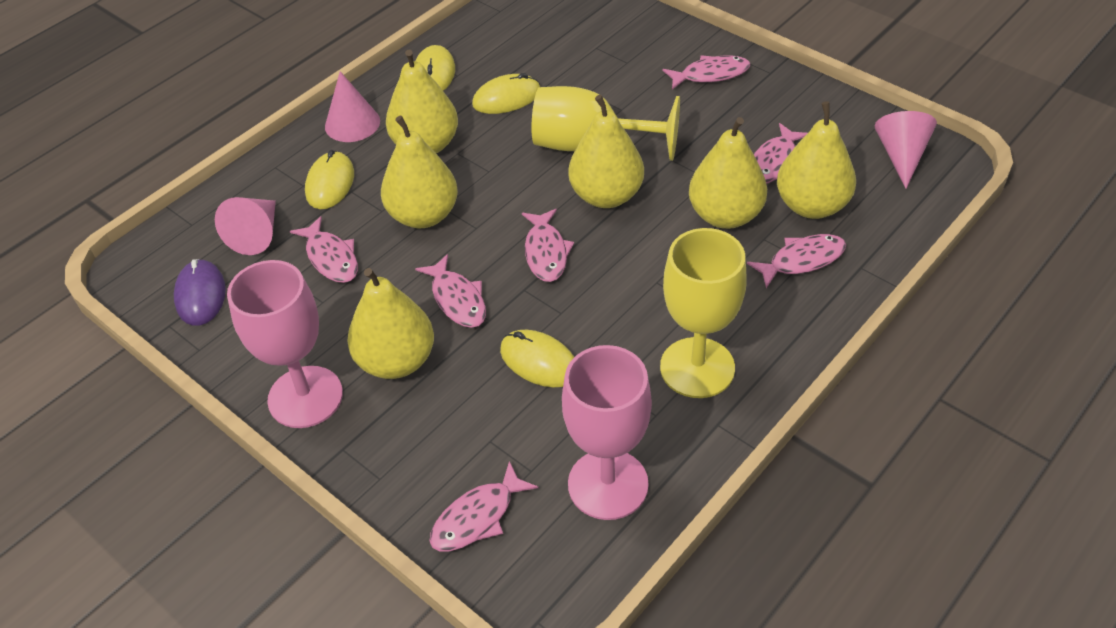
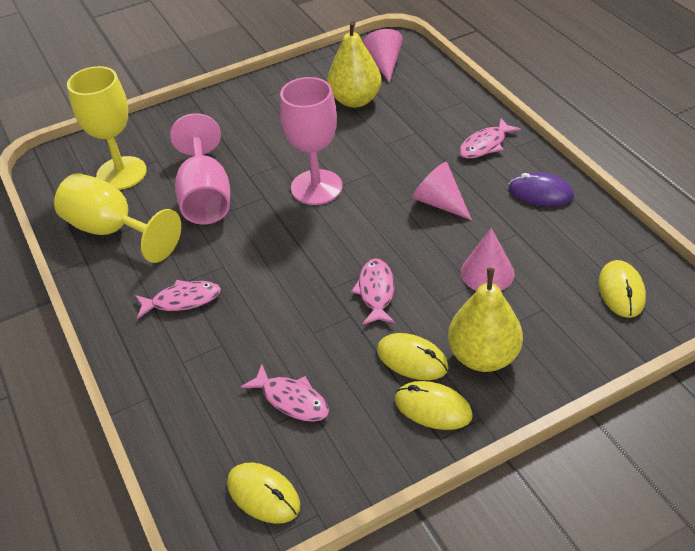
pink fish: 7 -> 4
yellow pear: 6 -> 2

